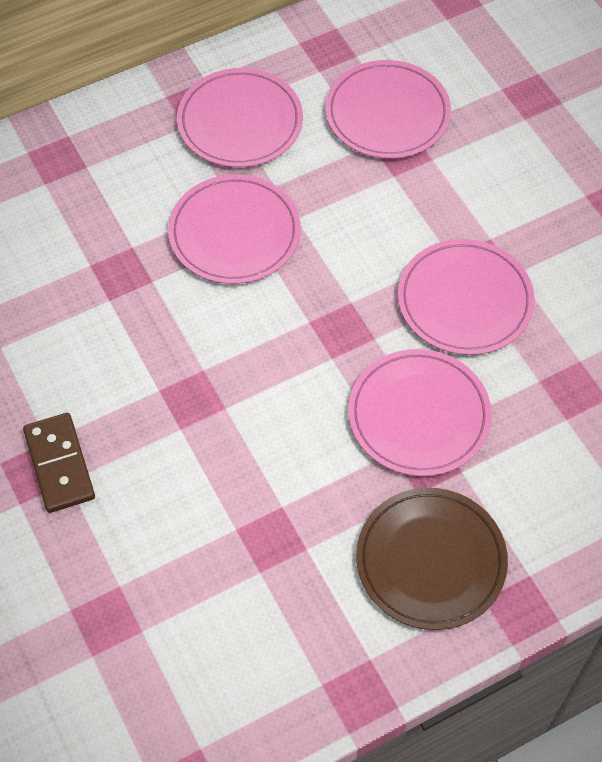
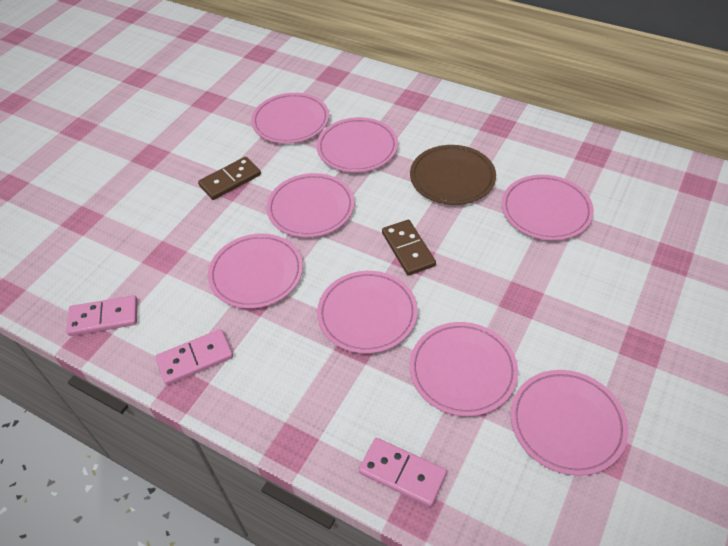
brown domino: 1 -> 2
pink domino: 0 -> 3
pink plate: 5 -> 8

